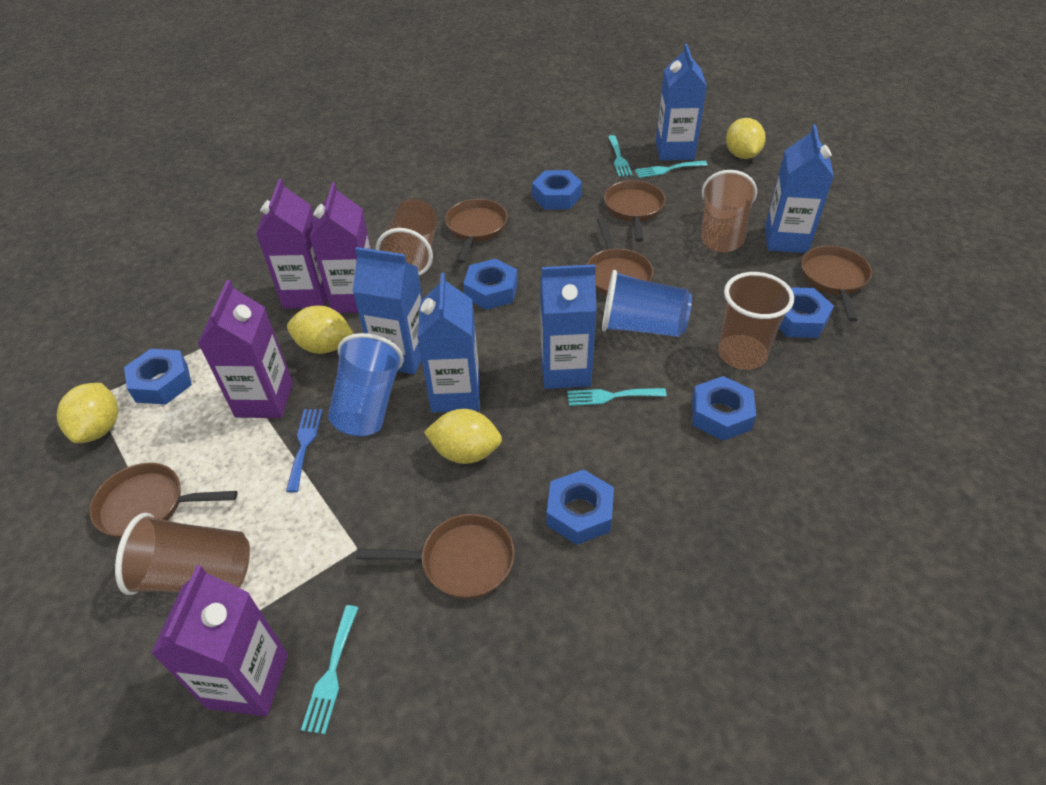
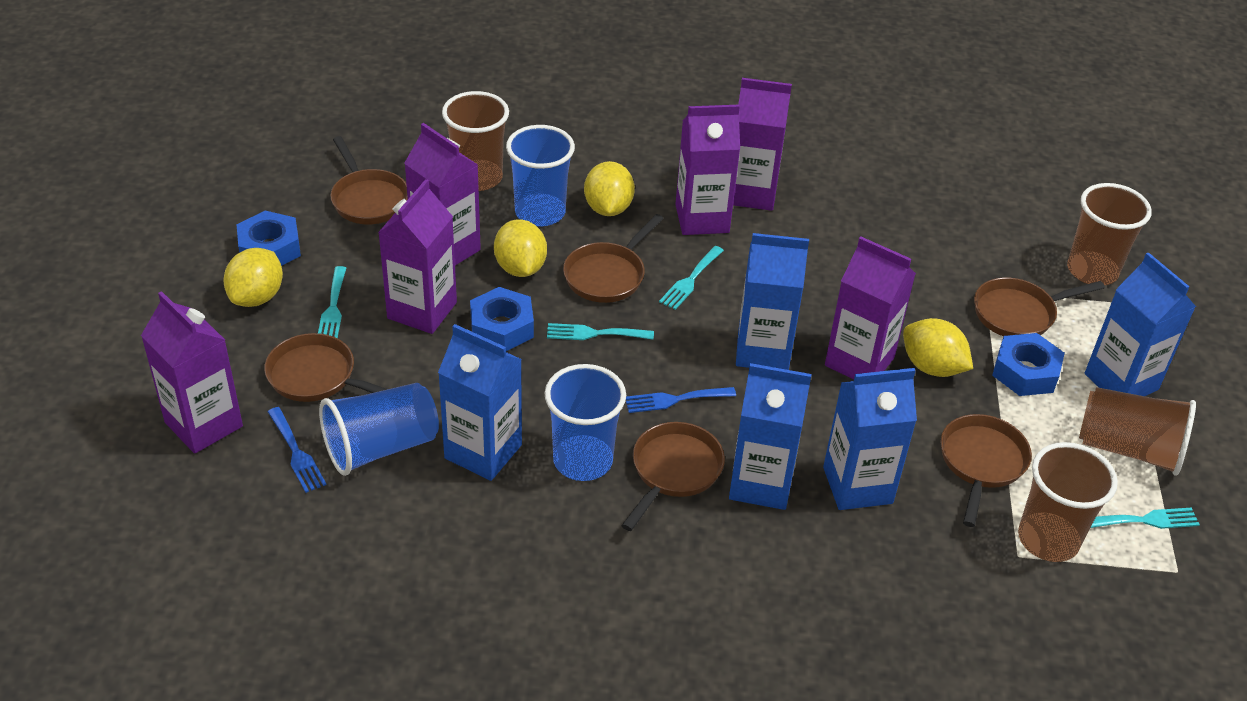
blue cup: 2 -> 3
blue fork: 1 -> 2
blue nut: 6 -> 3
purple carton: 4 -> 6

